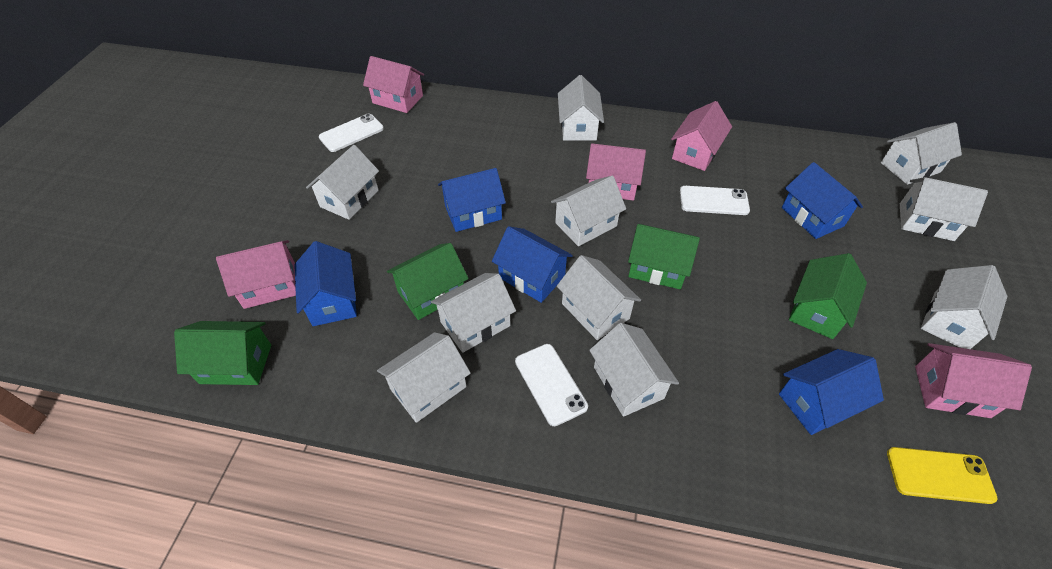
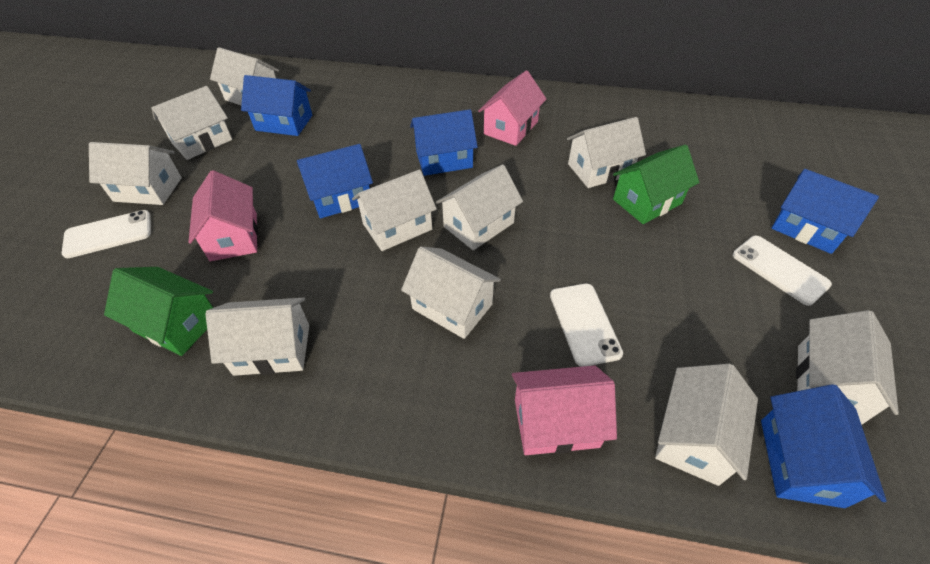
green house: 4 -> 2
pink house: 5 -> 3
yellow phone: 1 -> 0

